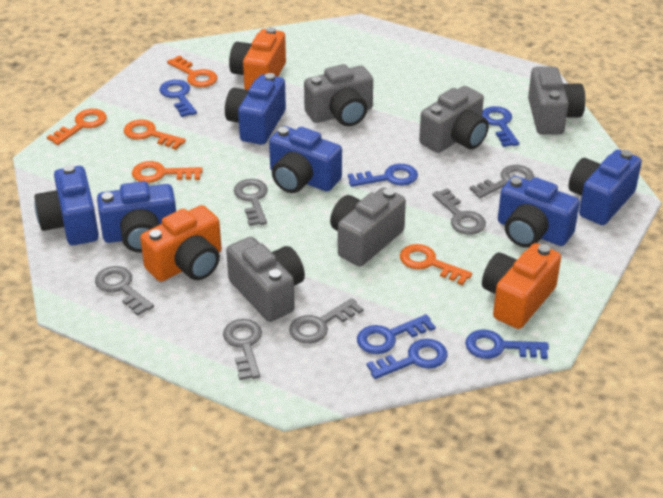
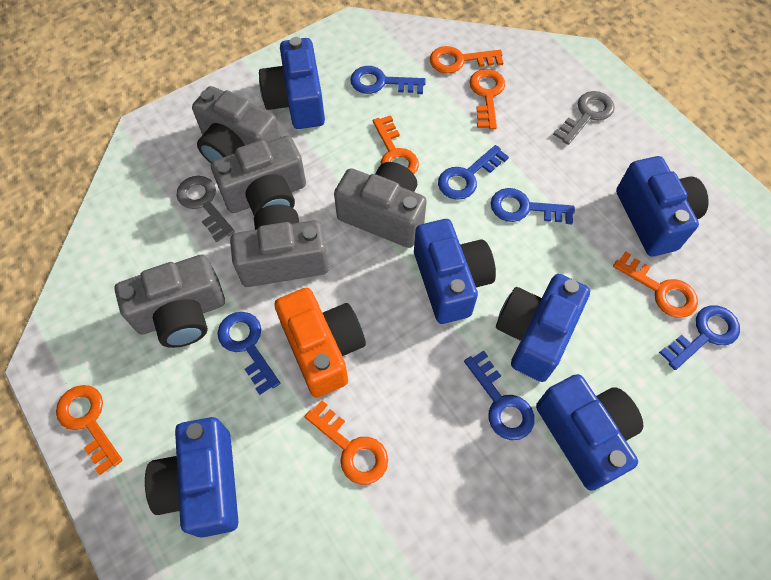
grey key: 6 -> 2
orange camera: 3 -> 1
orange key: 5 -> 6

